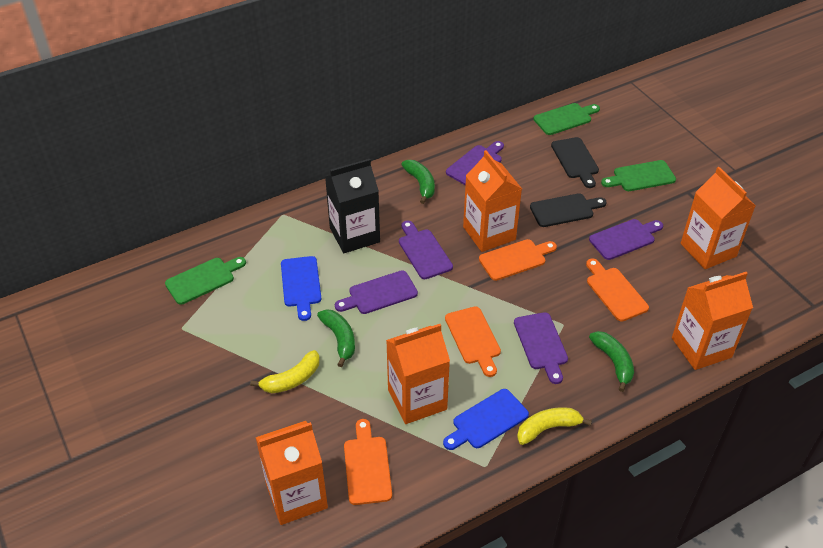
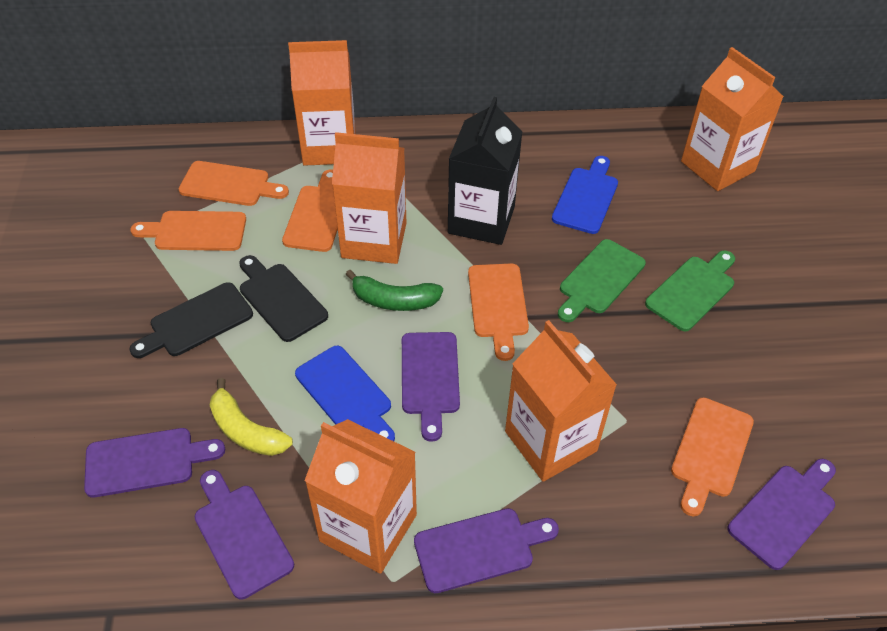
green banana: 3 -> 1
green cutting board: 3 -> 2
orange cutting board: 4 -> 5
yellow banana: 2 -> 1

